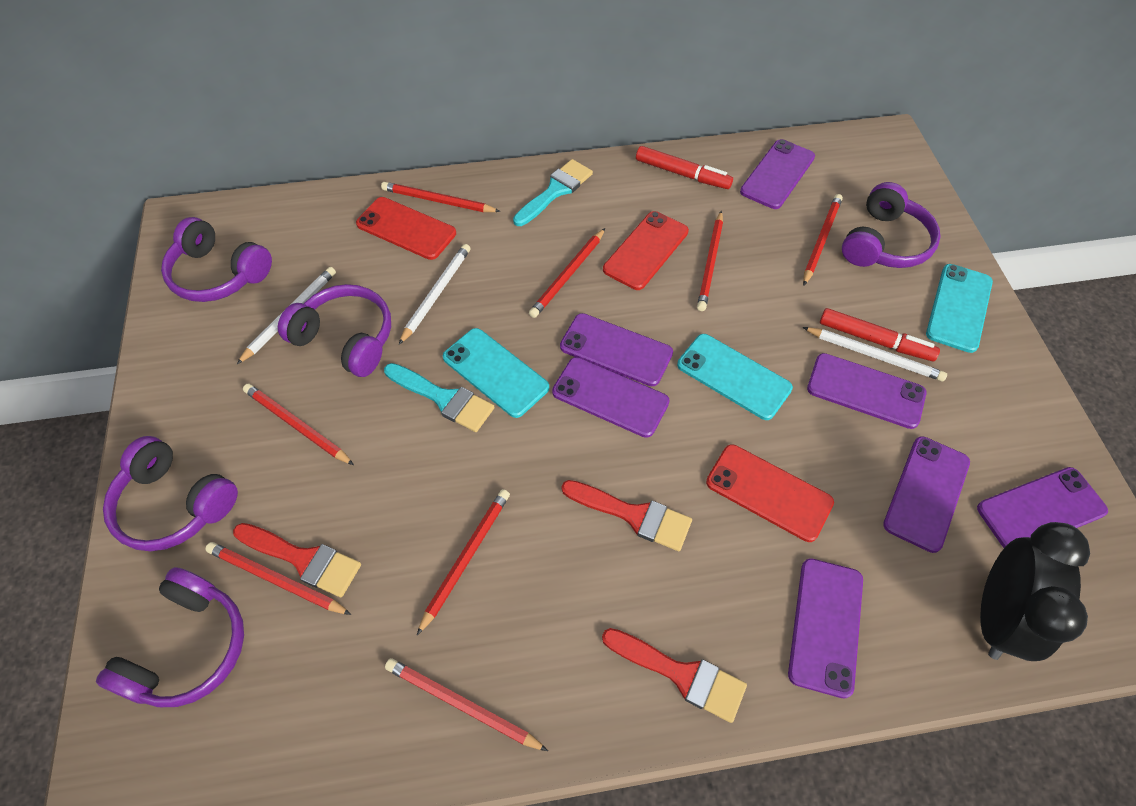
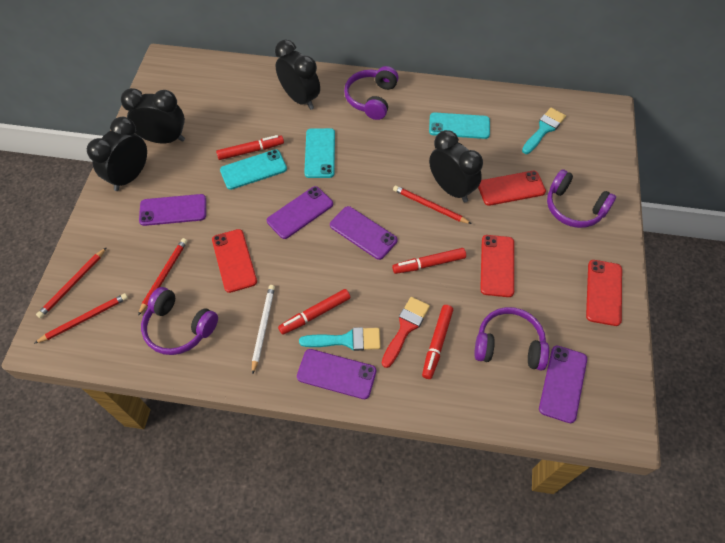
black clock: 1 -> 4
purple headphones: 5 -> 4
purple phone: 7 -> 5
red brush: 3 -> 1
red marker: 2 -> 4
red pencil: 8 -> 4
red phone: 3 -> 4
white pencil: 3 -> 1

